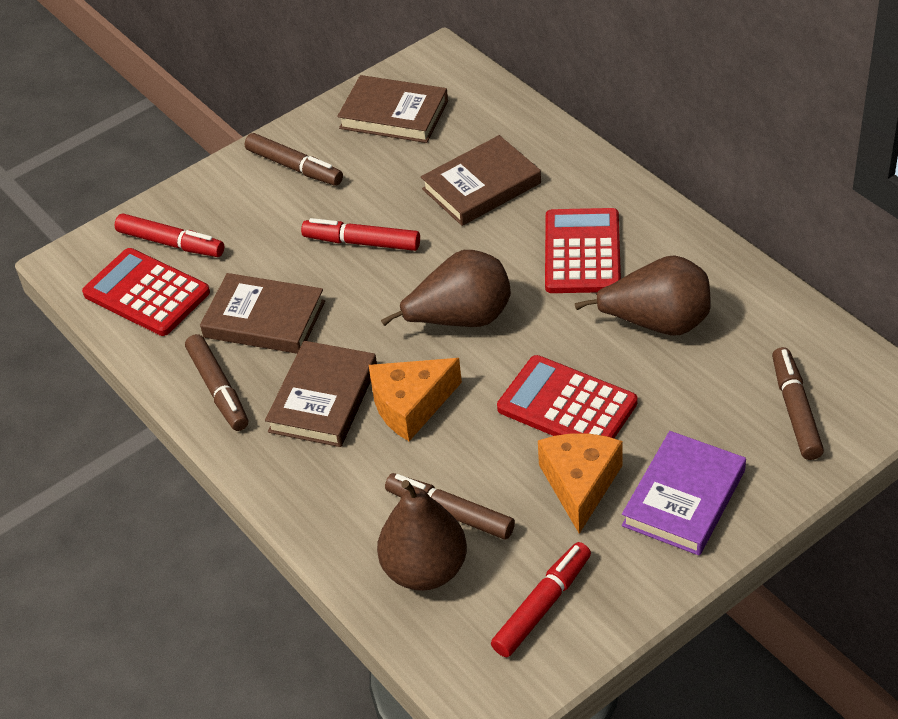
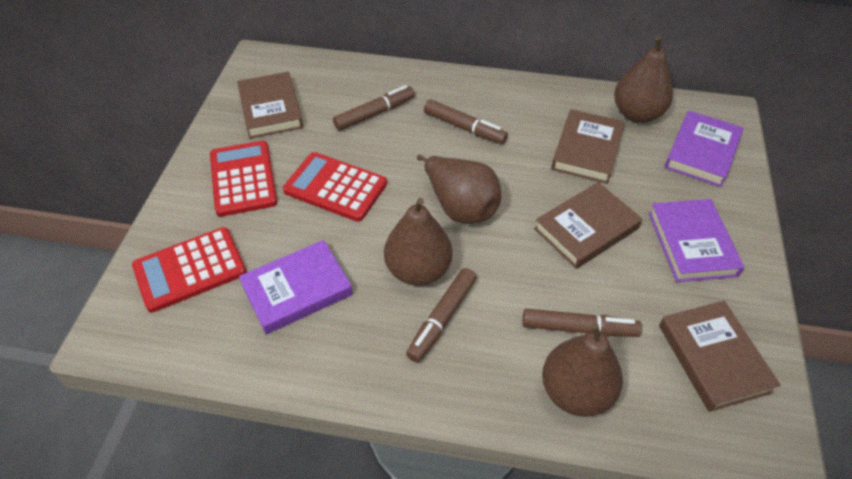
brown pear: 3 -> 4
orange cheese: 2 -> 0
purple book: 1 -> 3
red marker: 3 -> 0

